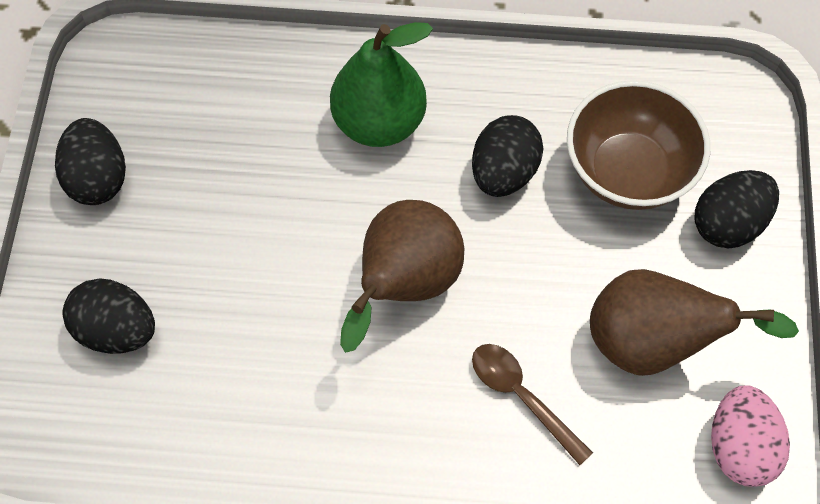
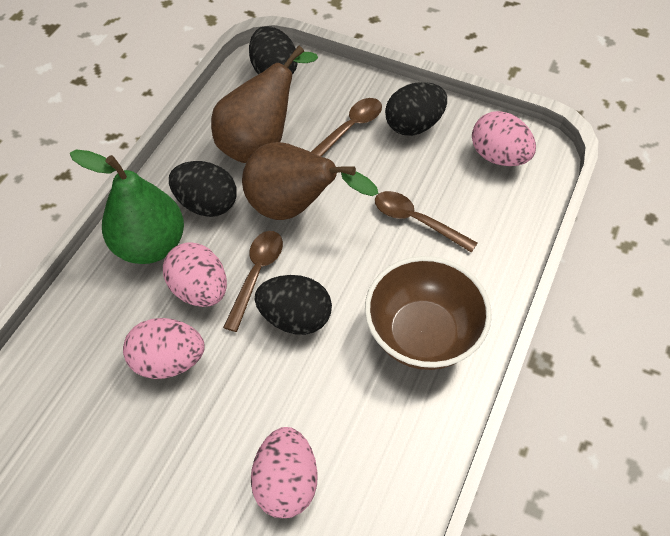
brown spoon: 1 -> 3
pink egg: 1 -> 4

